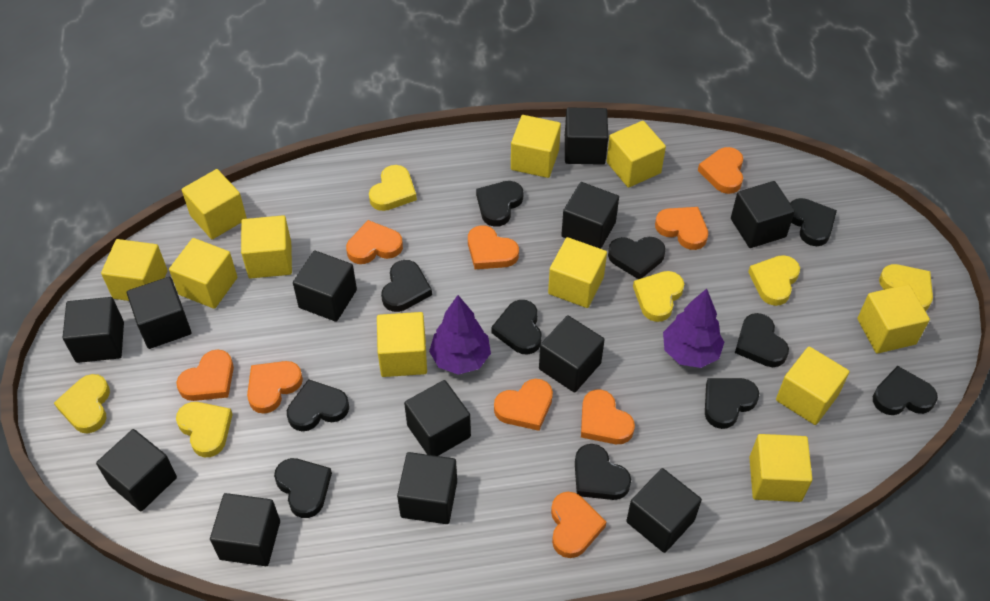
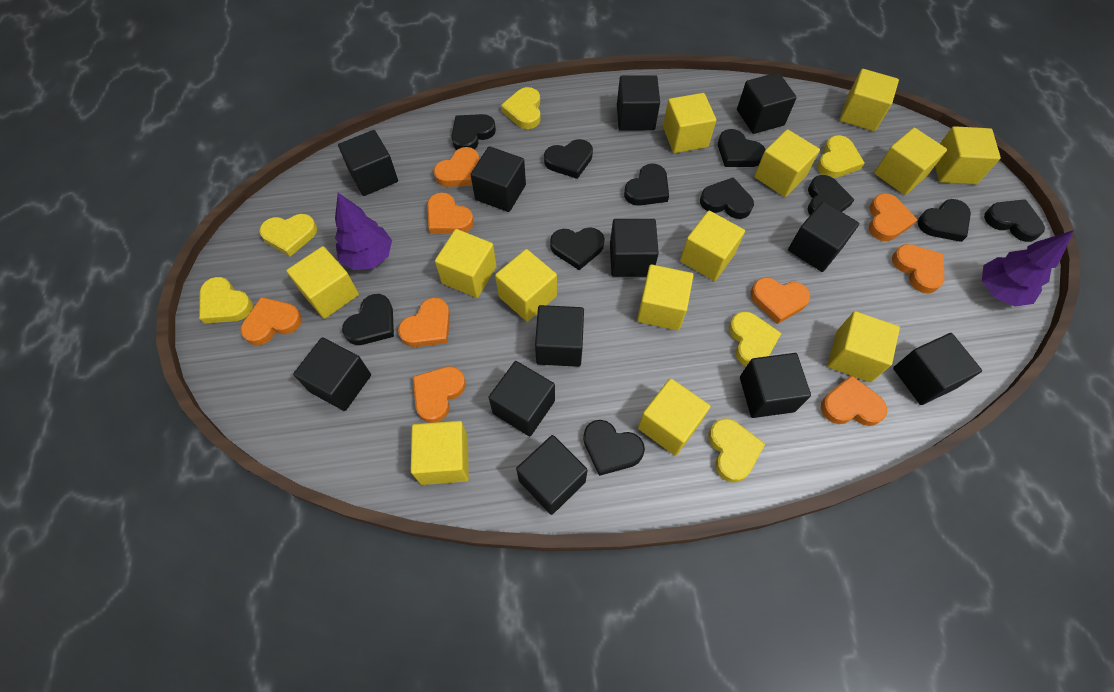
yellow cube: 11 -> 13

